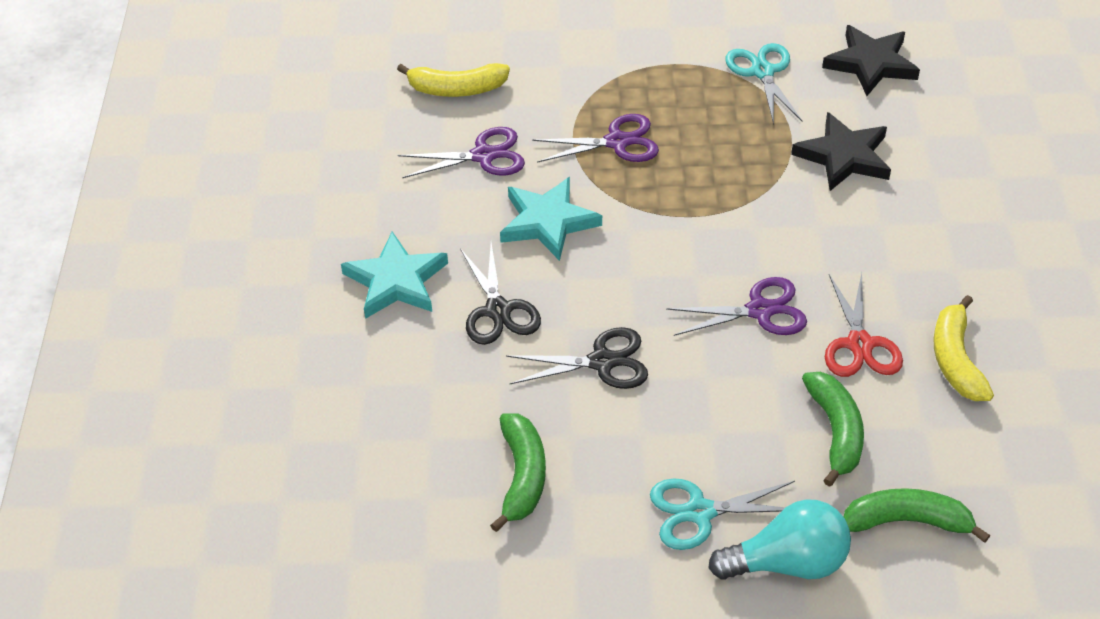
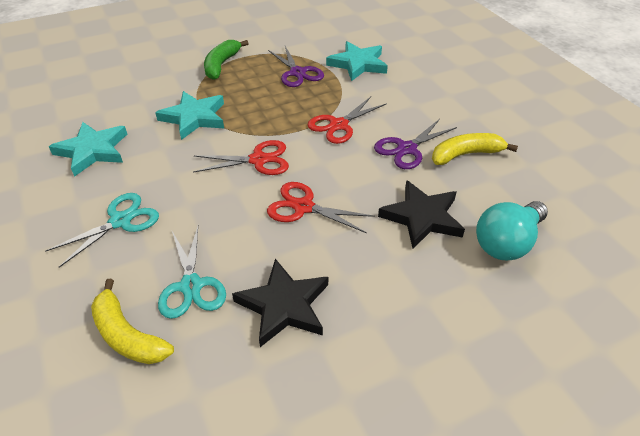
black scissors: 2 -> 0
green banana: 3 -> 1
purple scissors: 3 -> 2
red scissors: 1 -> 3
turquoise star: 2 -> 3

